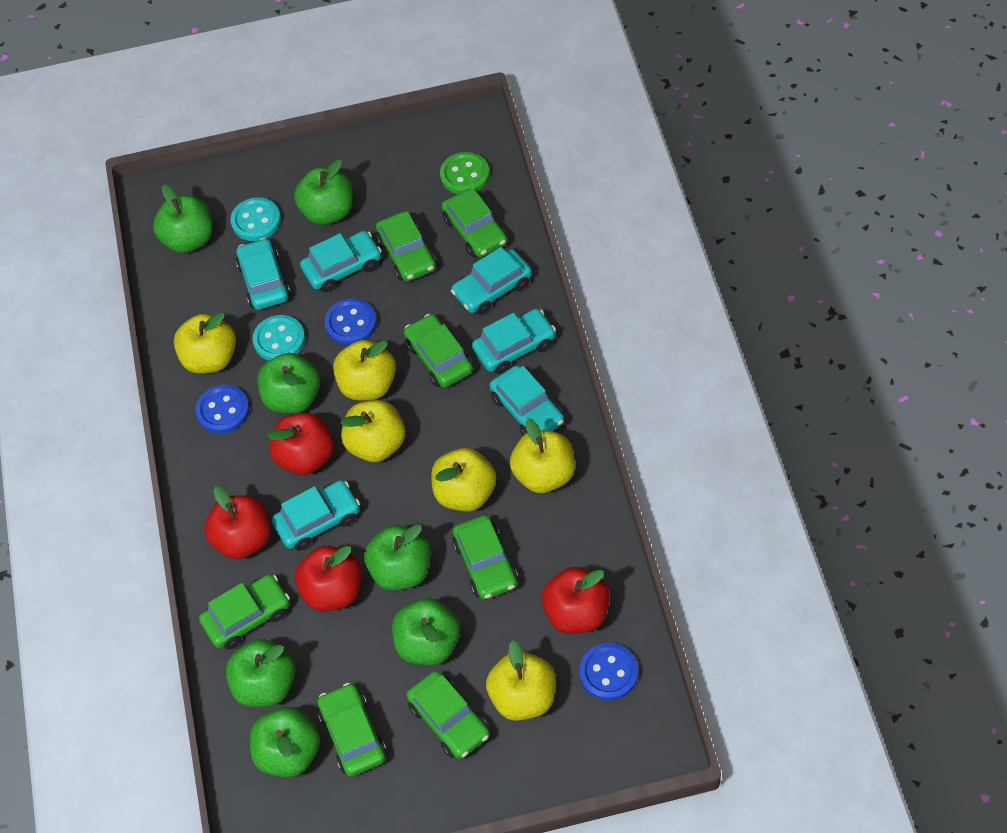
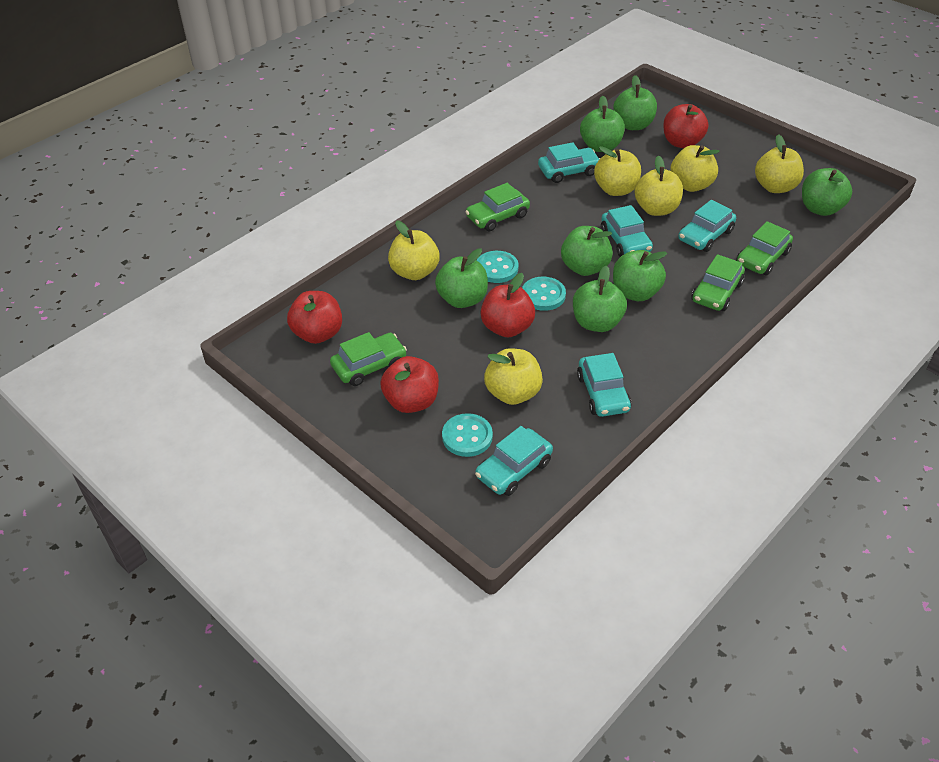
blue button: 3 -> 0
green button: 1 -> 0
green car: 7 -> 4
turquoise button: 2 -> 3
turquoise car: 6 -> 5

